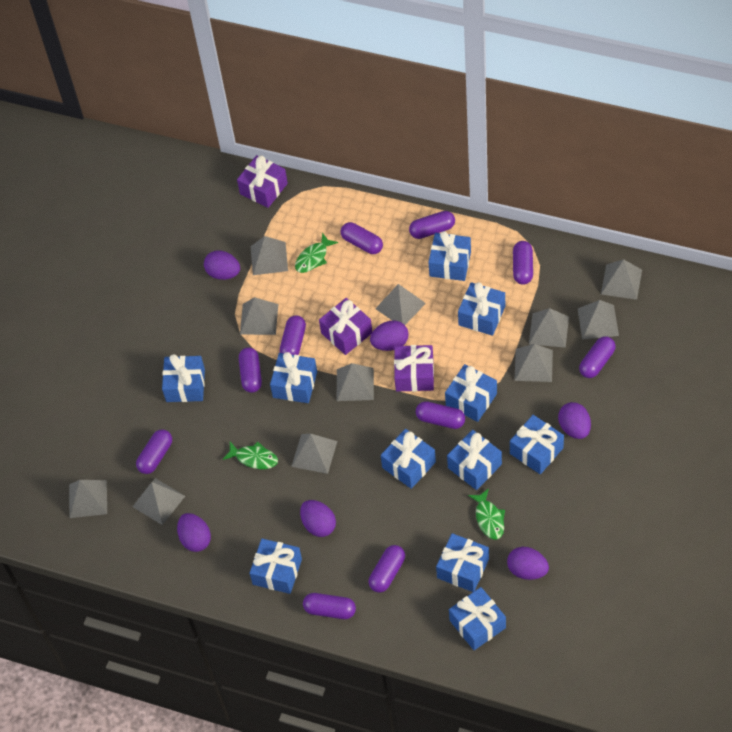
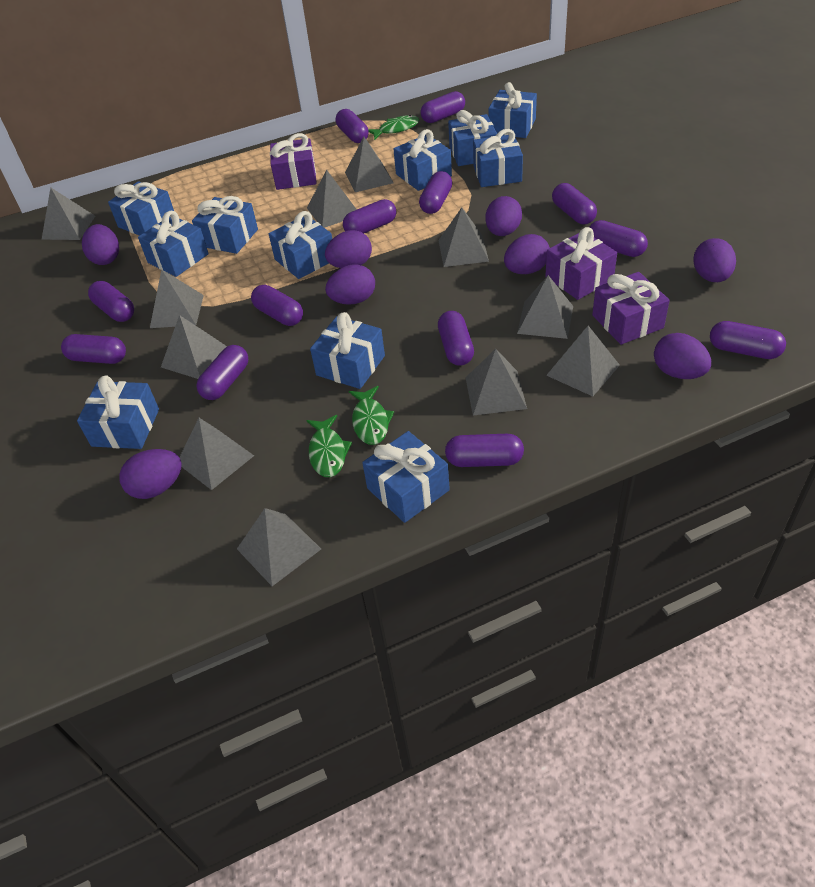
purple capsule: 10 -> 13
purple egg: 6 -> 8

